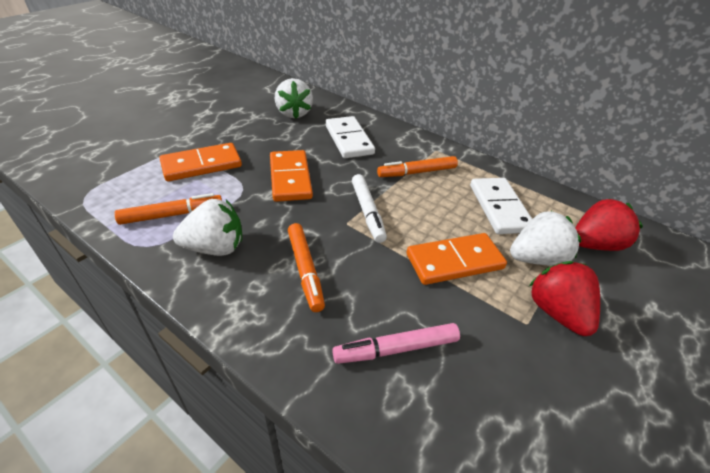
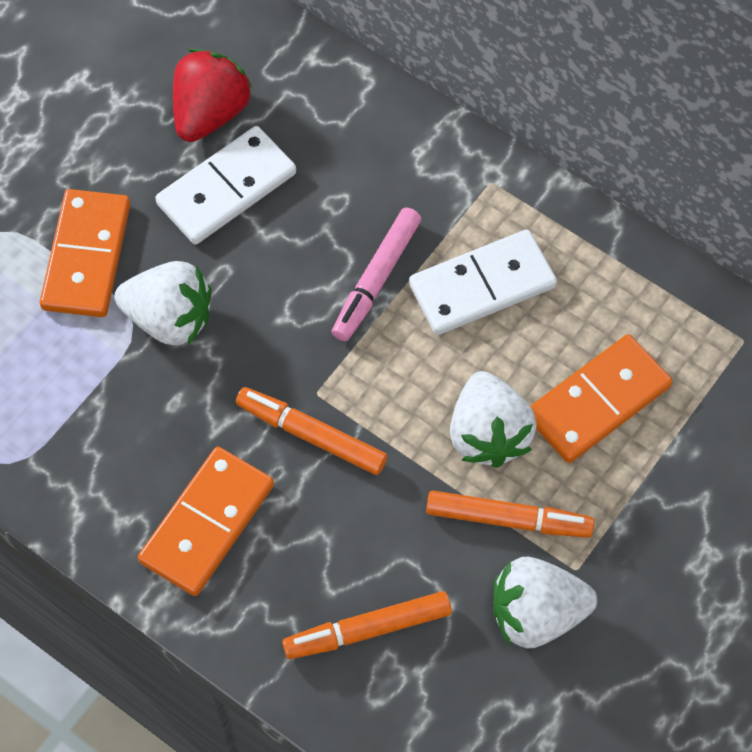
red strawberry: 2 -> 1
white marker: 1 -> 0

